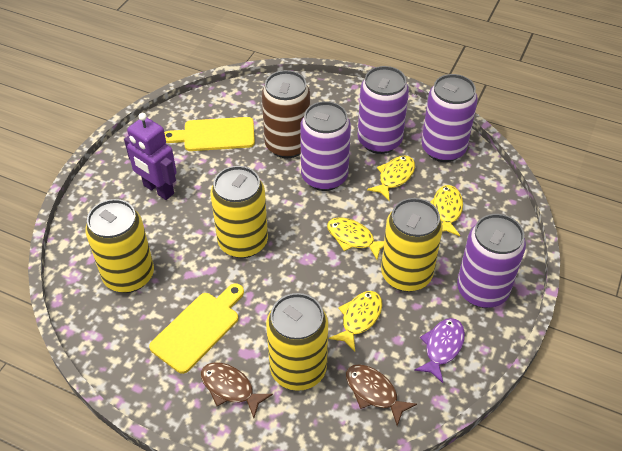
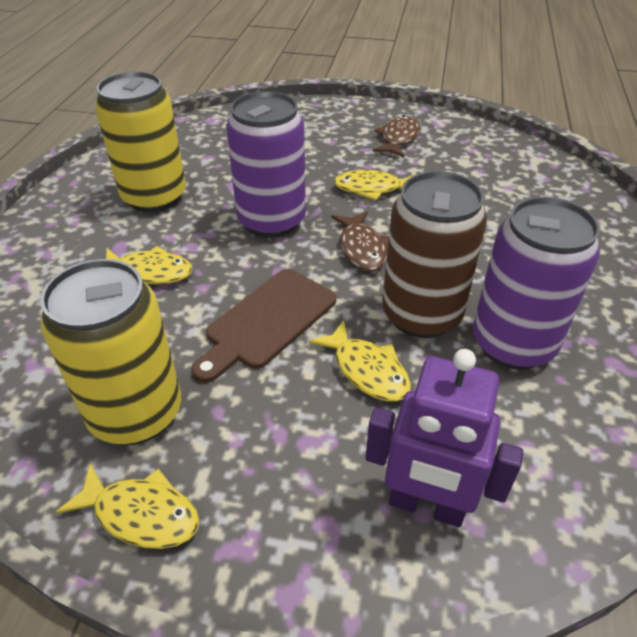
brown cutting board: 0 -> 1
purple can: 4 -> 2
purple fish: 1 -> 0
yellow can: 4 -> 2
yellow cutting board: 2 -> 0

